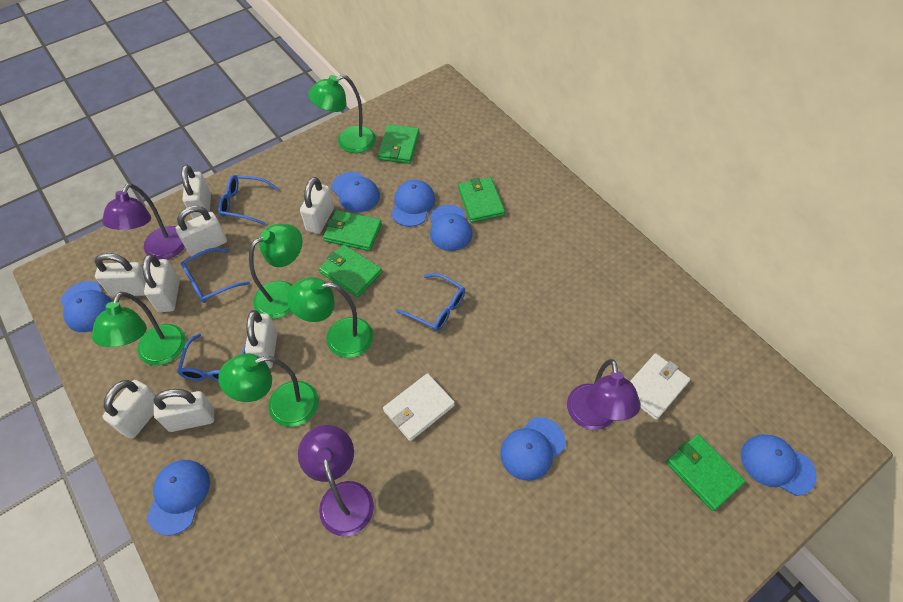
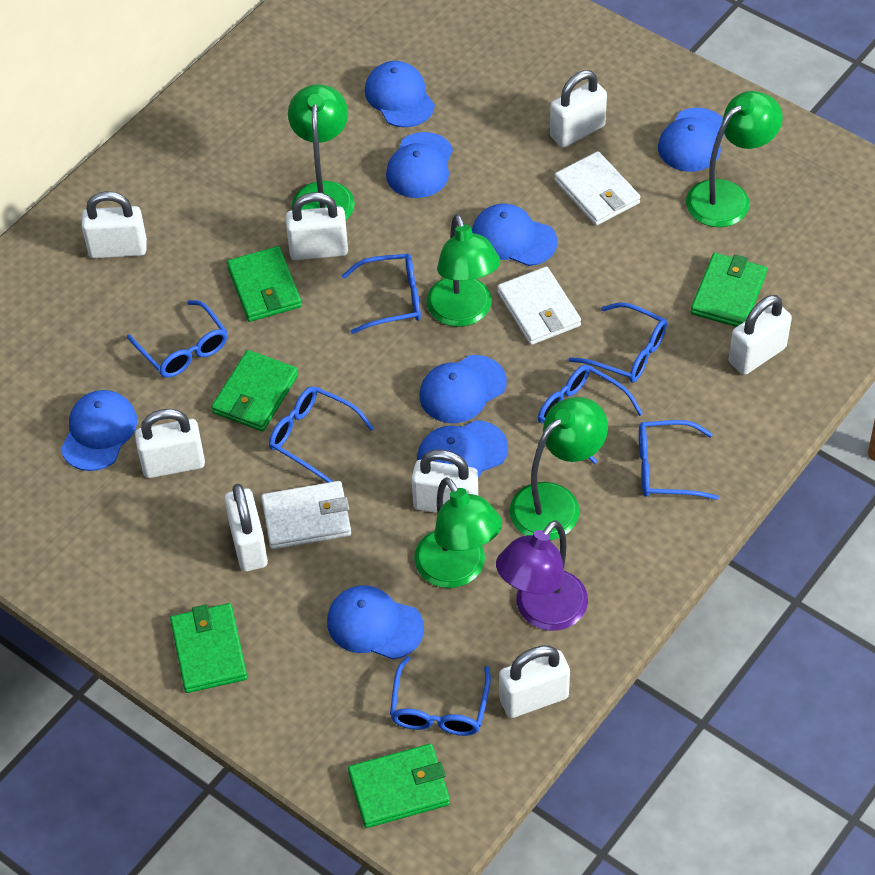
blue cap: 7 -> 8
blue glasses: 4 -> 7
purple lamp: 3 -> 1
white wallet: 2 -> 3

